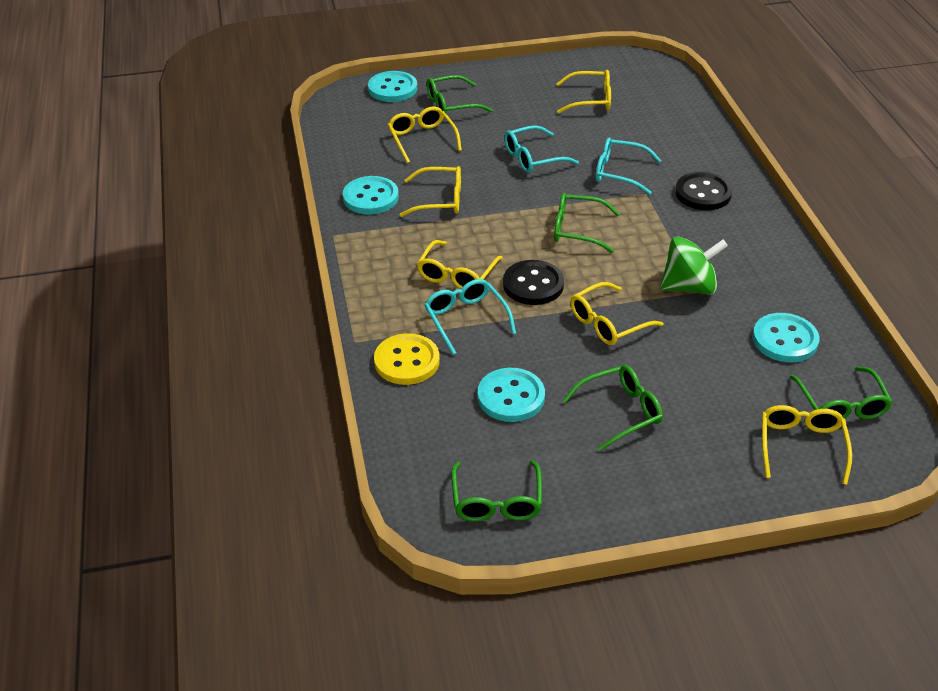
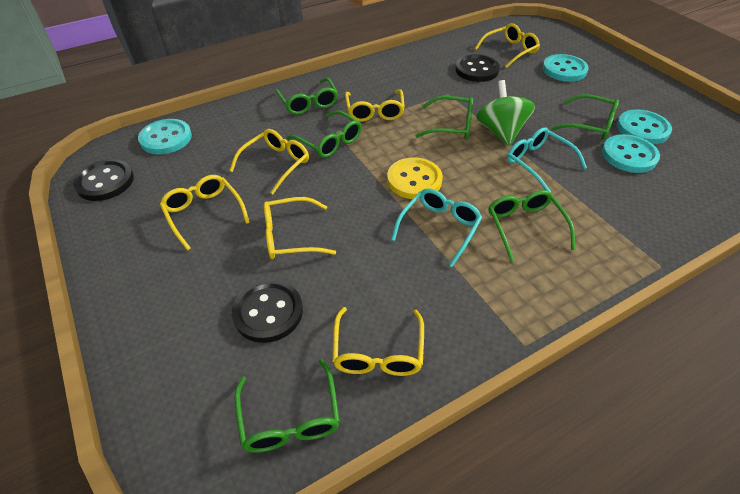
black button: 2 -> 3
green glasses: 5 -> 6
turquoise glasses: 3 -> 2

